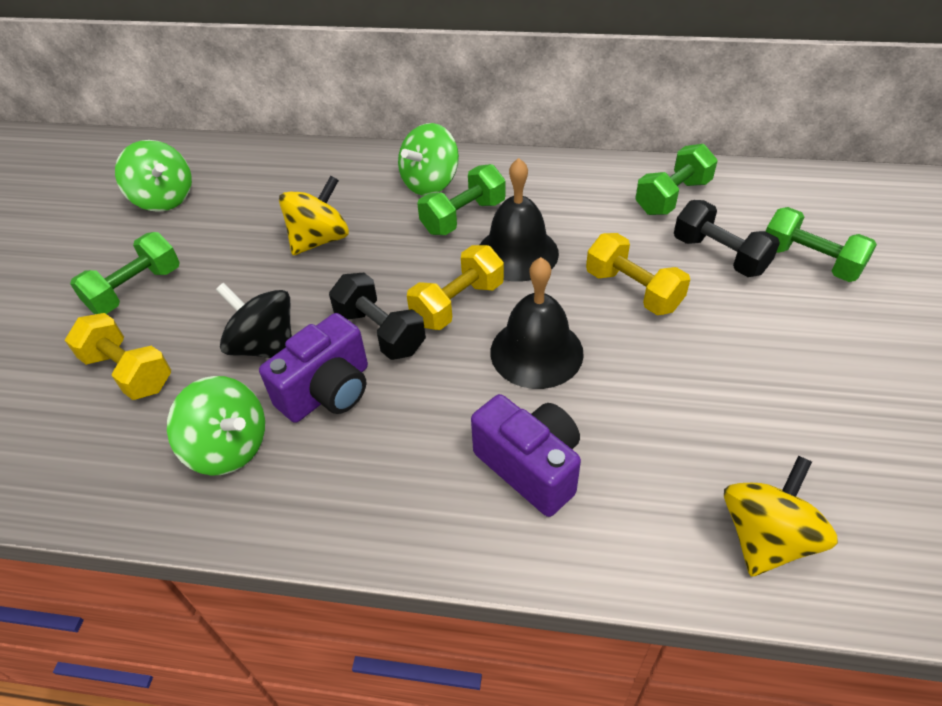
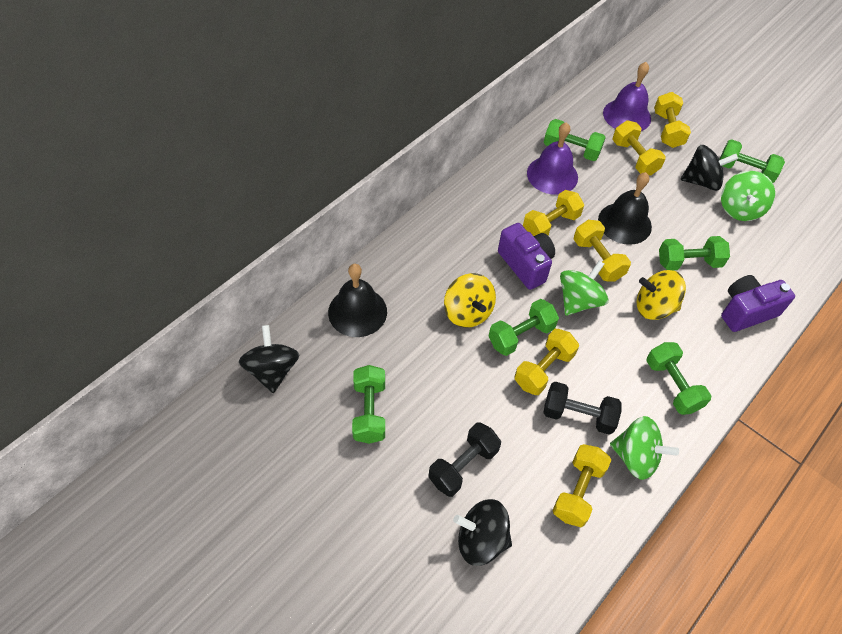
black spinning top: 1 -> 3
green dumbbell: 4 -> 6
purple bell: 0 -> 2
yellow dumbbell: 3 -> 6

